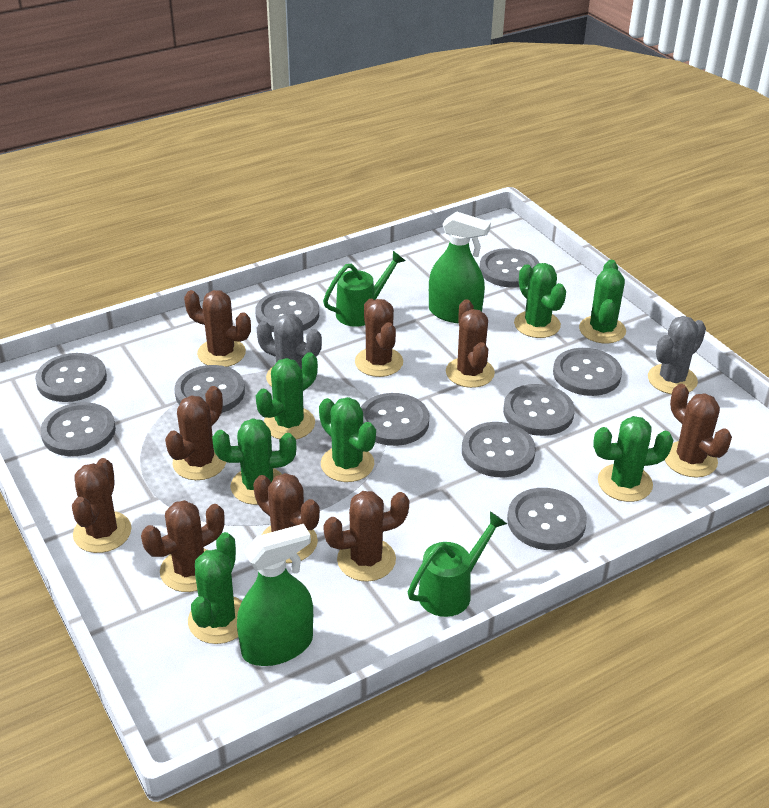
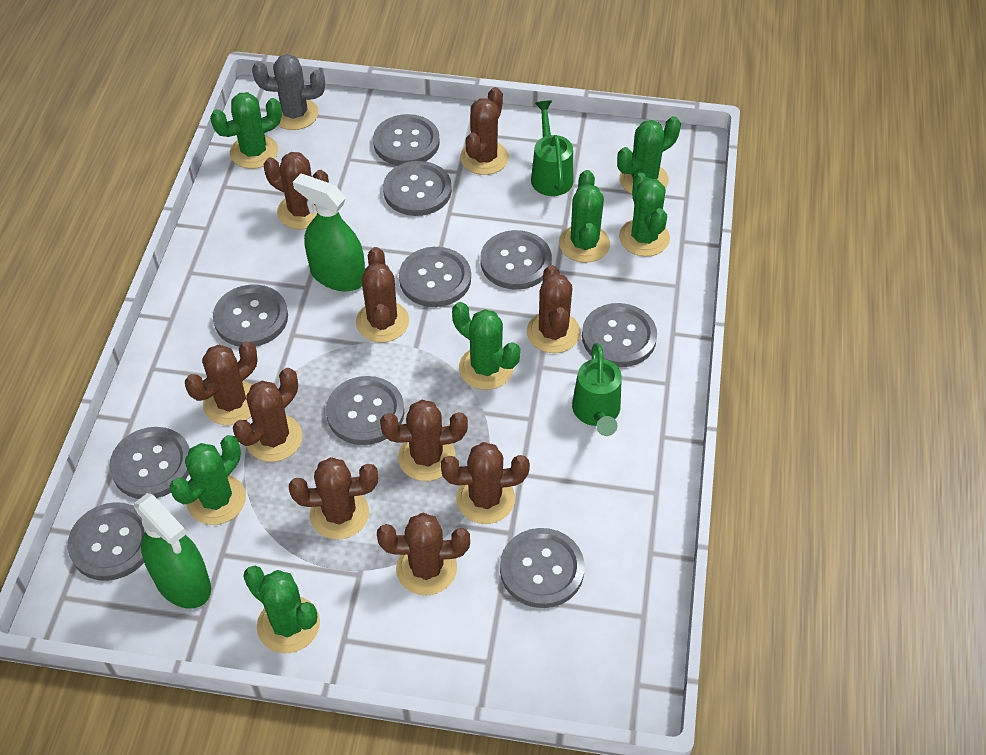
brown cactus: 9 -> 10
grey cactus: 2 -> 1

